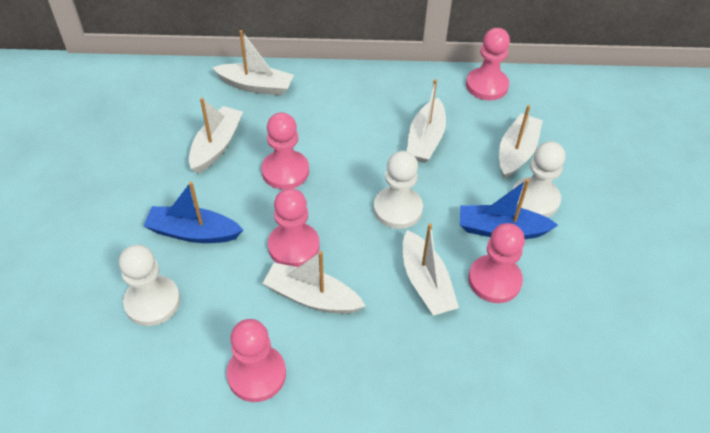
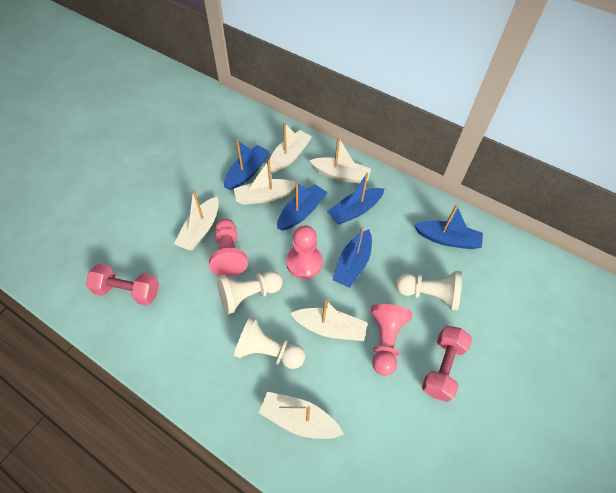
blue boat: 2 -> 5
pink dumbbell: 0 -> 2
pink pawn: 5 -> 3

